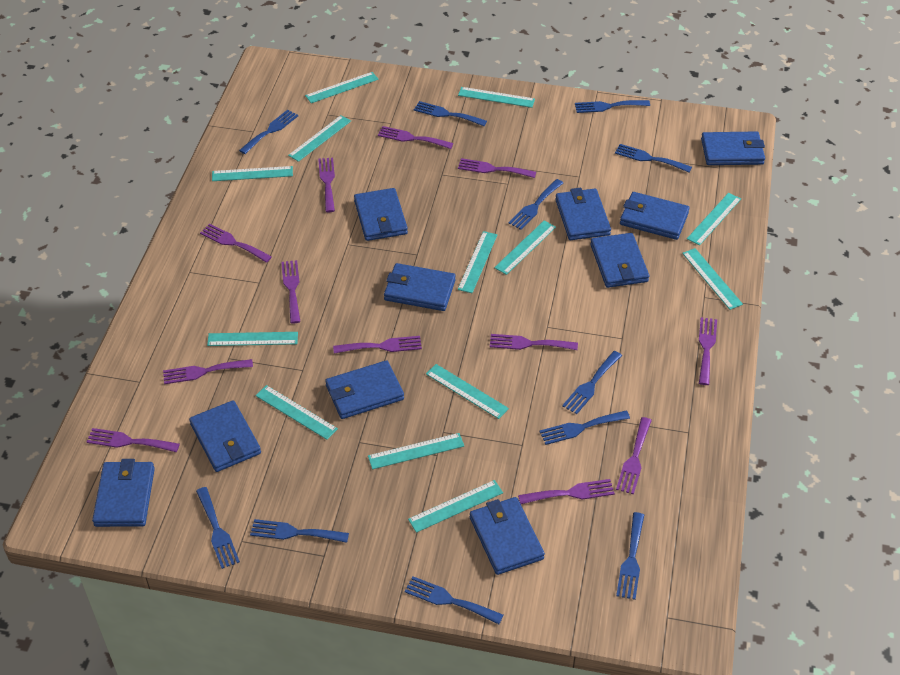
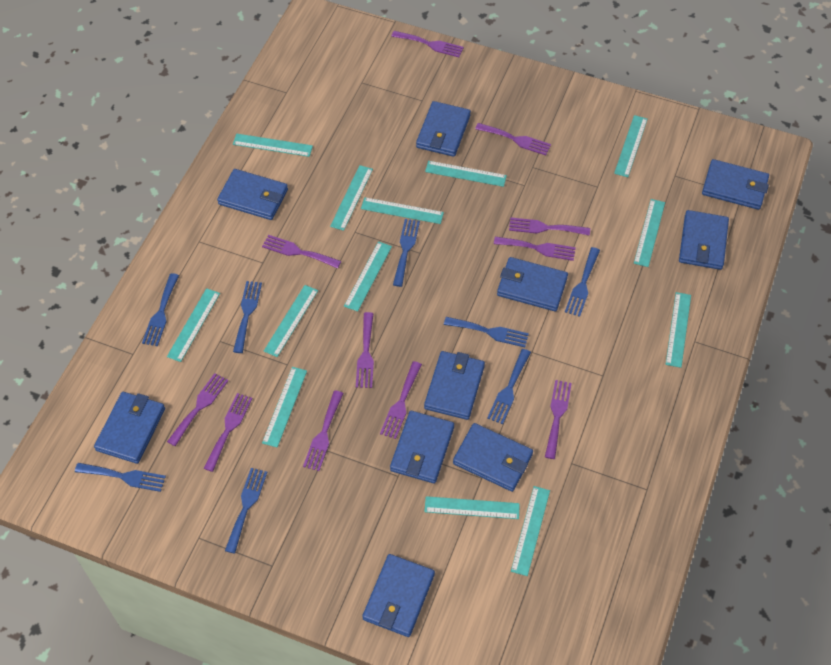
blue fork: 11 -> 8
purple fork: 12 -> 11

